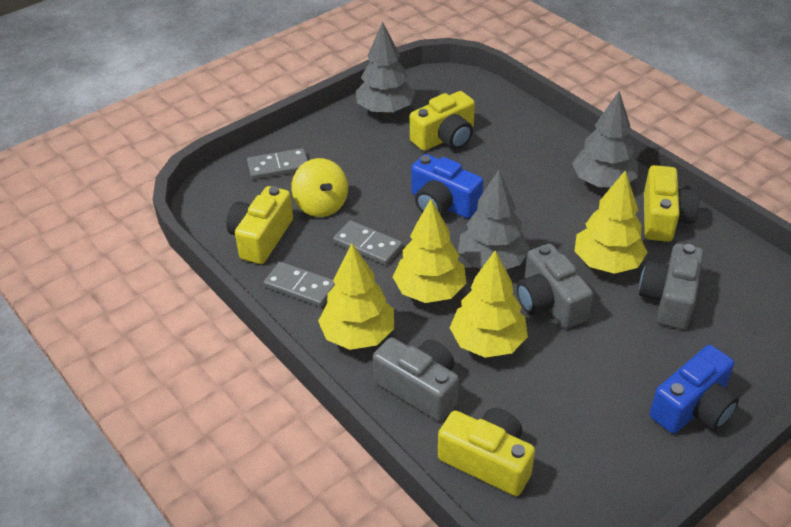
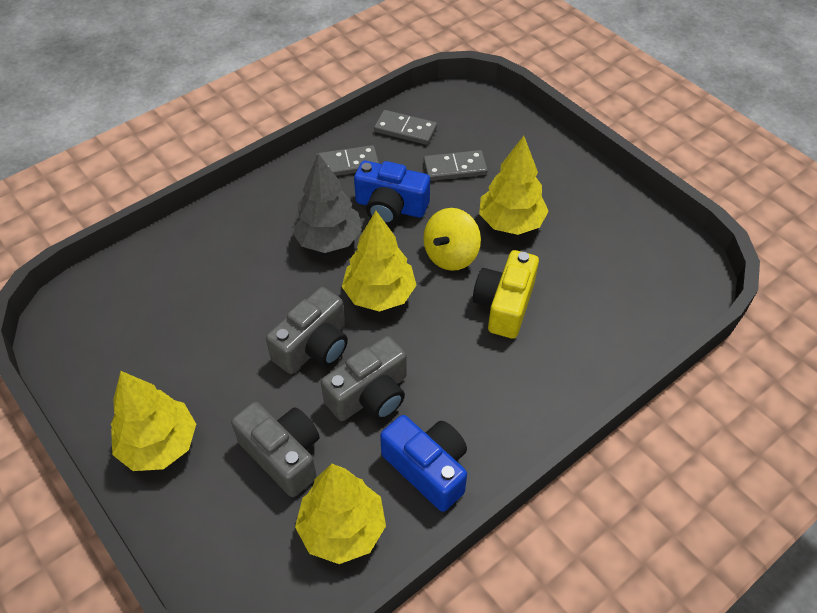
grey tree: 3 -> 1
yellow camera: 4 -> 1

